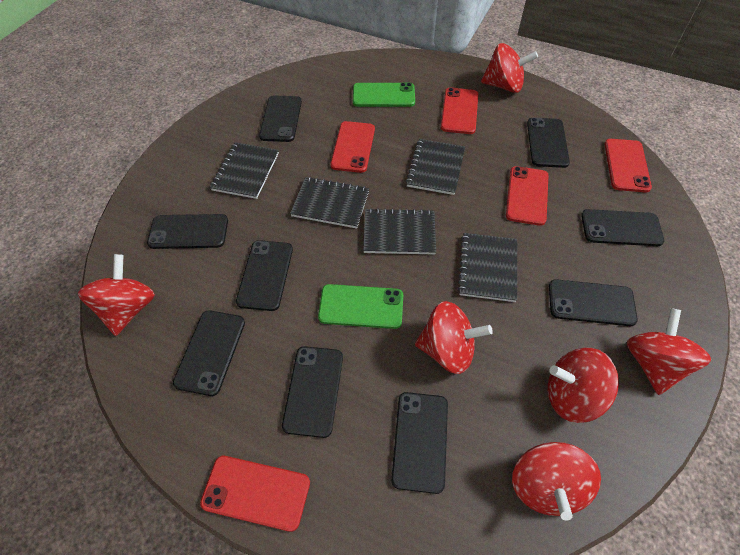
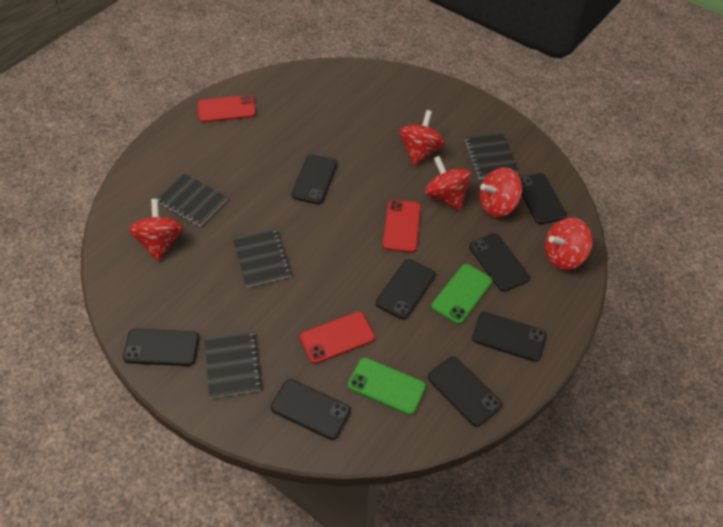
black notebook: 5 -> 4
black phone: 9 -> 8
red phone: 5 -> 3
red spinning top: 6 -> 5

